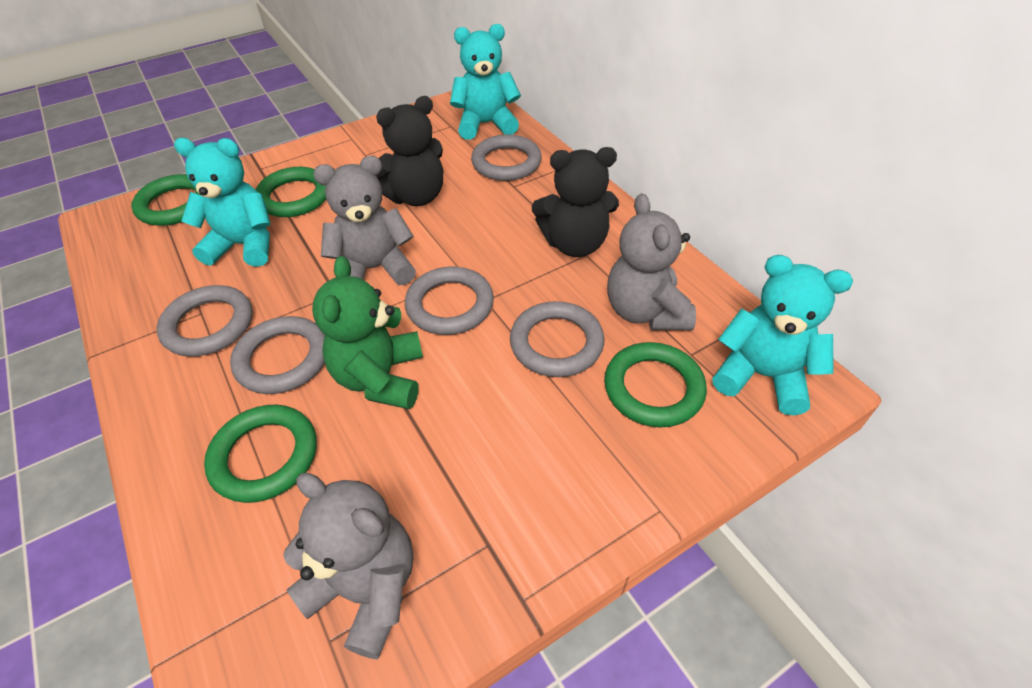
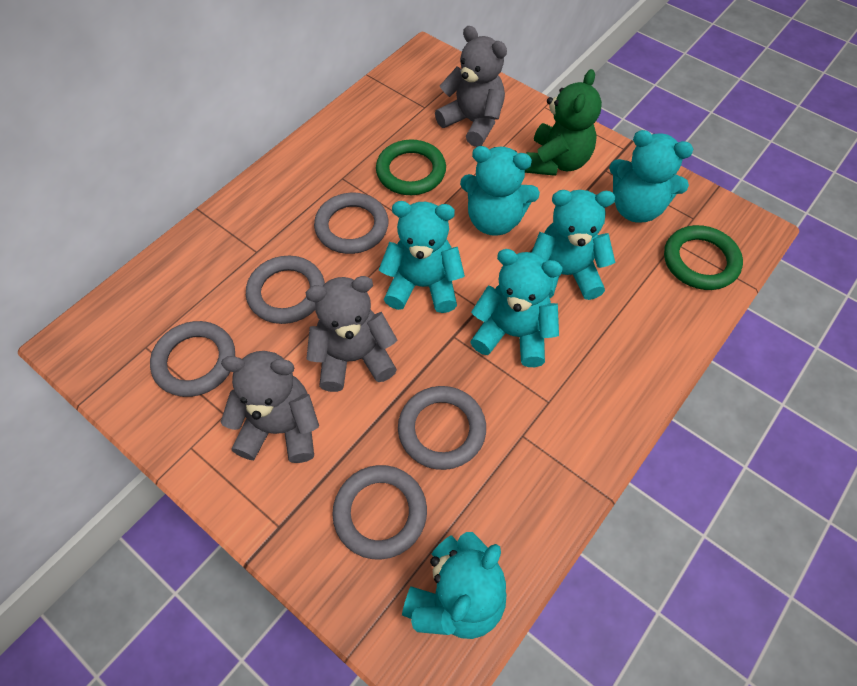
black teddy bear: 2 -> 0
green ring: 4 -> 2
turquoise teddy bear: 3 -> 6

